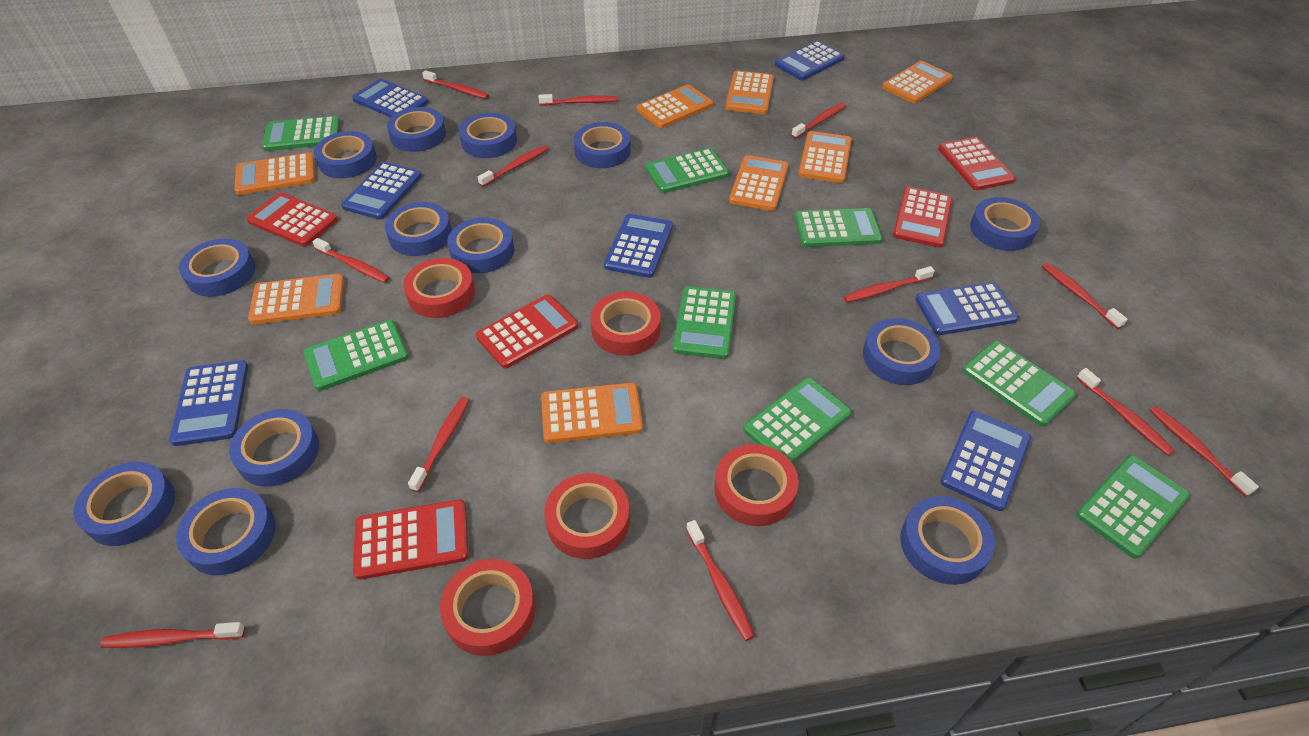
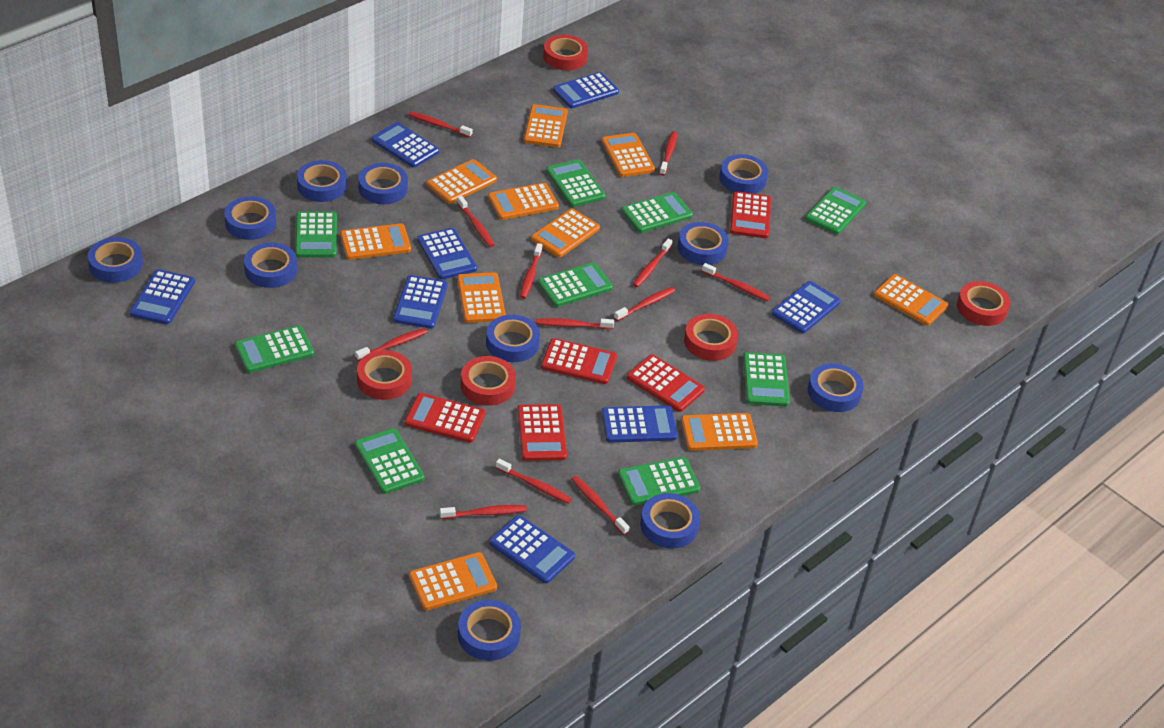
blue calculator: 7 -> 8
blue tape: 13 -> 11
green calculator: 8 -> 9
orange calculator: 8 -> 10

